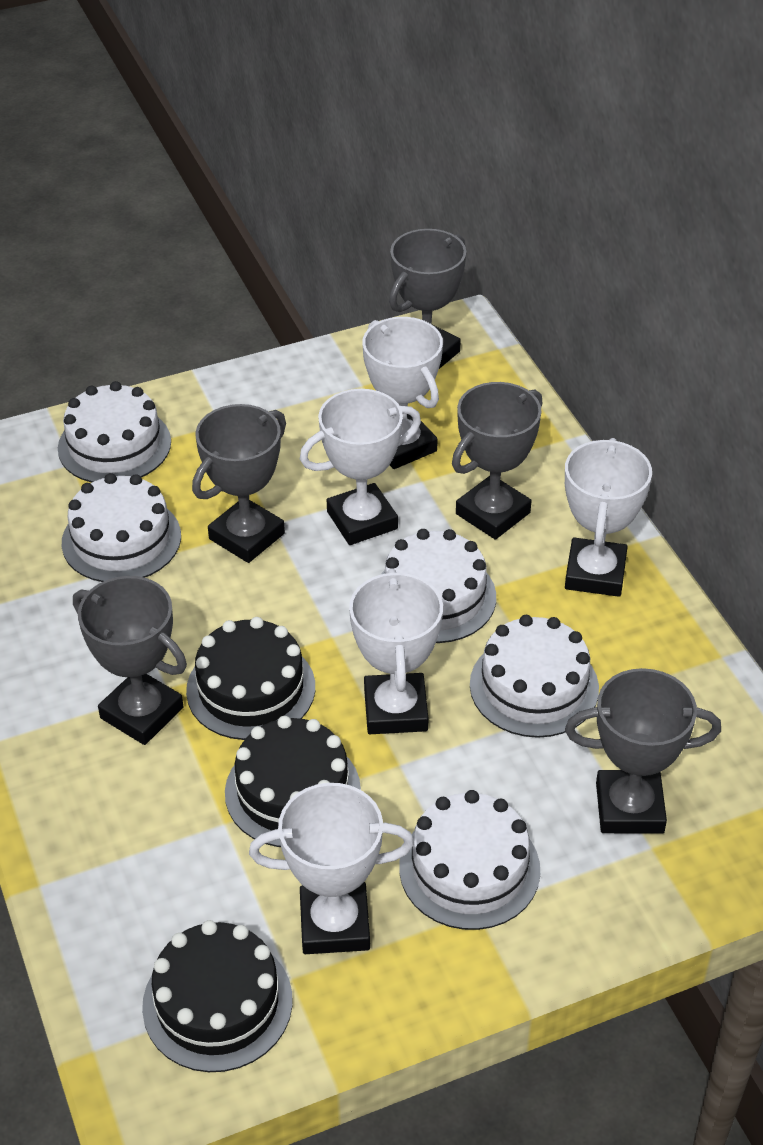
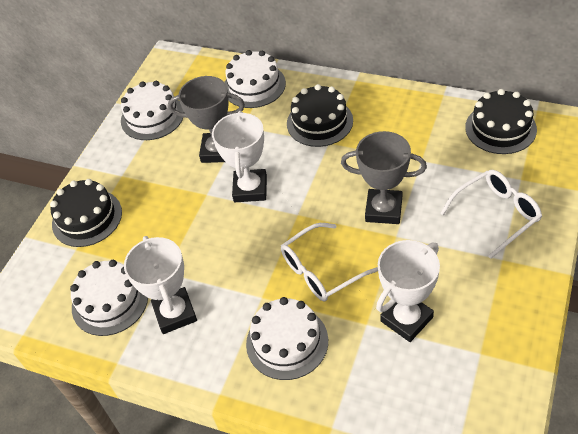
grey trophy: 5 -> 2
white cake: 5 -> 4
white glasses: 0 -> 2
white trophy: 5 -> 3

